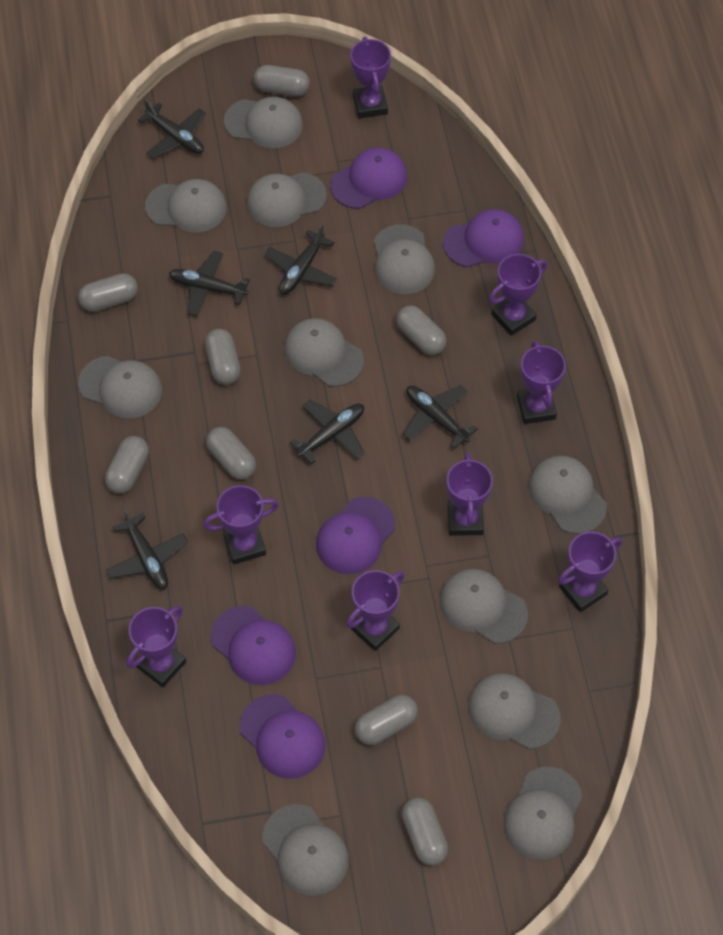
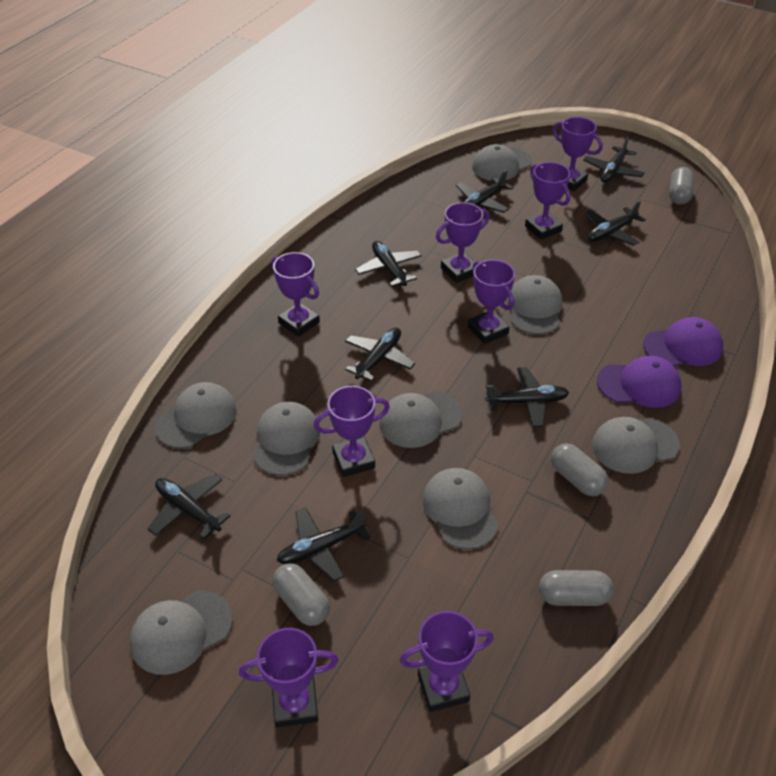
black plane: 6 -> 8
grey cap: 11 -> 8
grey capsule: 8 -> 4
purple cap: 5 -> 2

